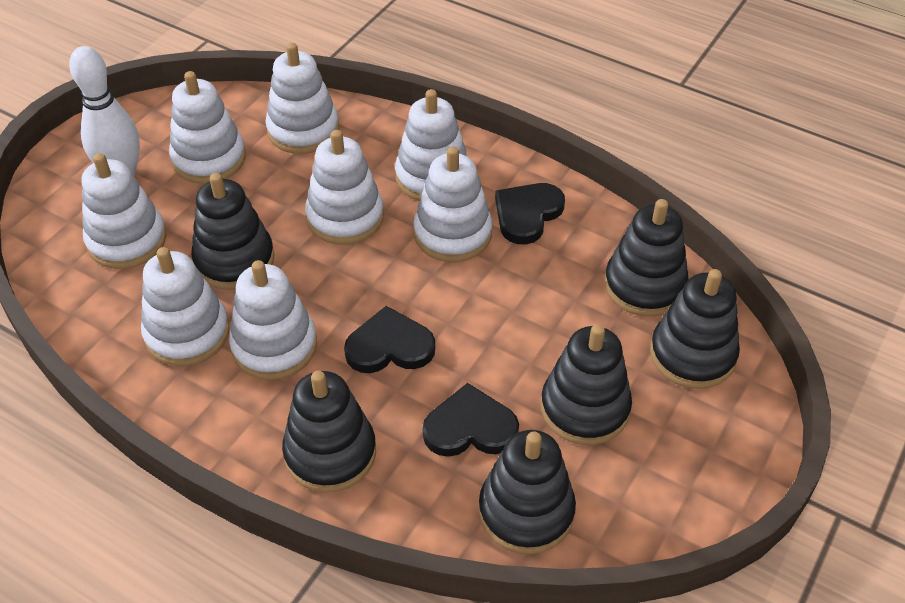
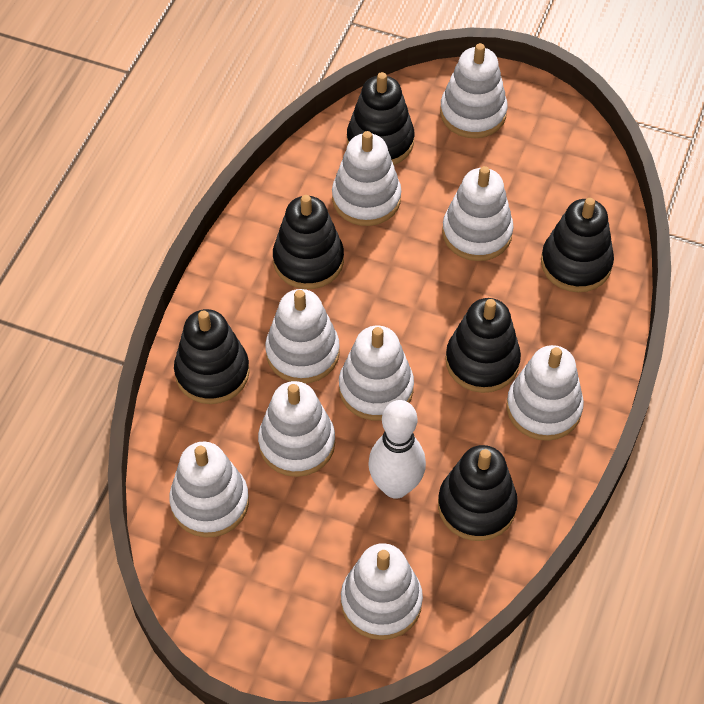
black heart: 3 -> 0
white stacking toy: 8 -> 9

